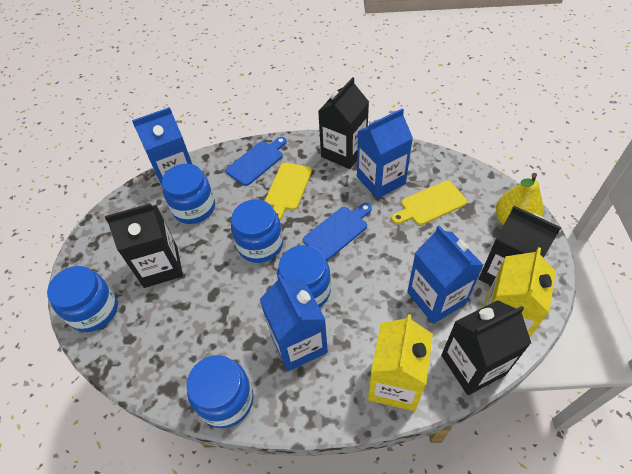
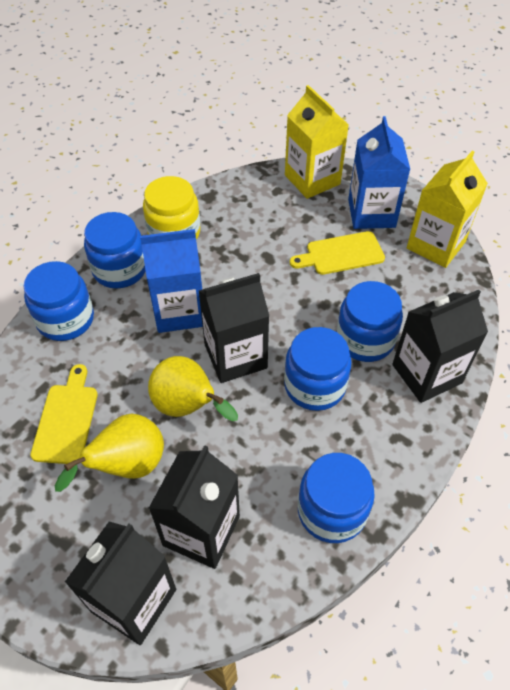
blue carton: 4 -> 2
blue cutting board: 2 -> 0
yellow jar: 0 -> 1
yellow pear: 1 -> 2

